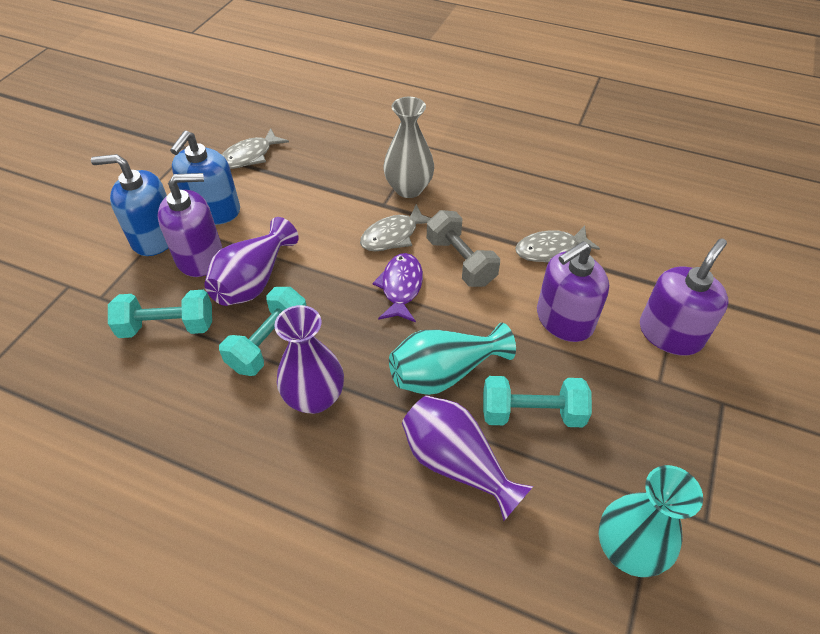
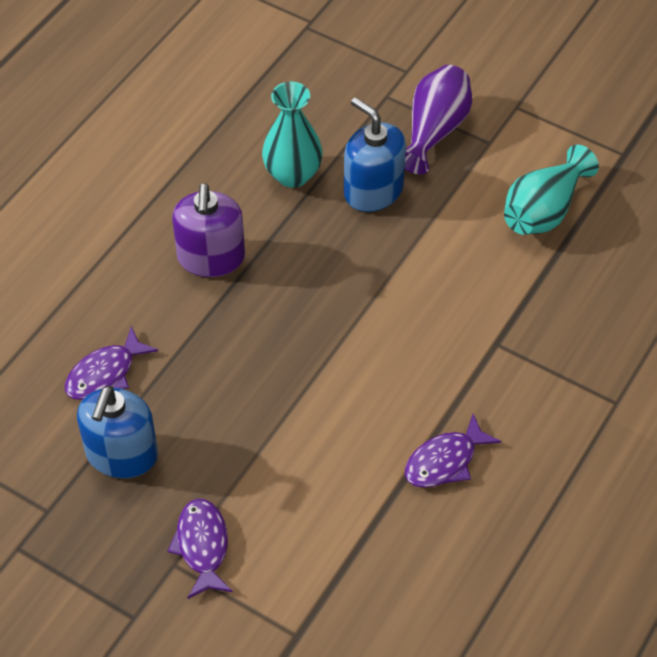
grey dumbbell: 1 -> 0
grey fish: 3 -> 0
grey vase: 1 -> 0
purple fish: 1 -> 3
purple soap dispenser: 3 -> 1
purple vase: 3 -> 1
turquoise dumbbell: 3 -> 0

